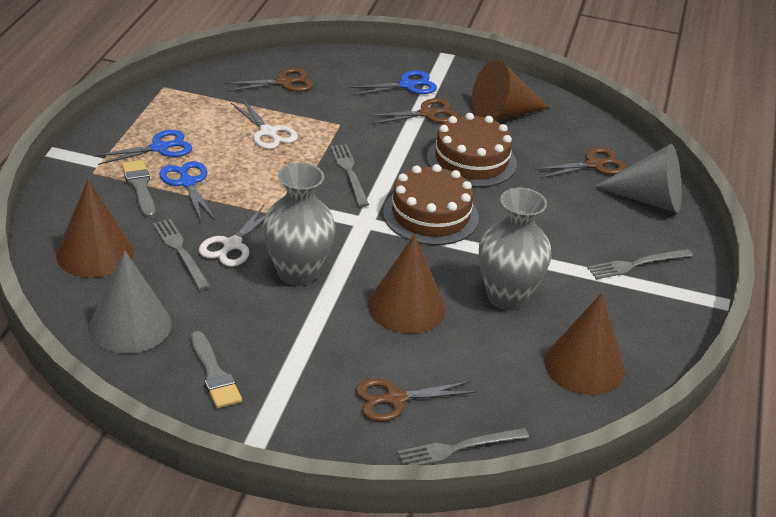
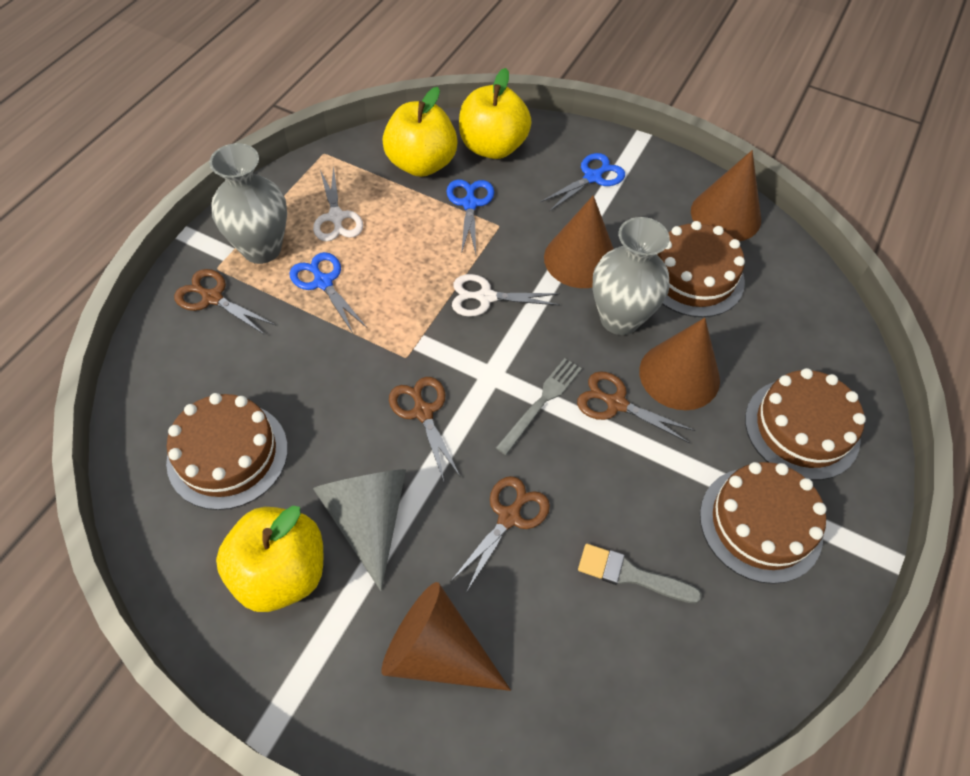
brown cake: 2 -> 4
grey brush: 2 -> 1
grey cone: 2 -> 1
grey fork: 4 -> 1
yellow apple: 0 -> 3

